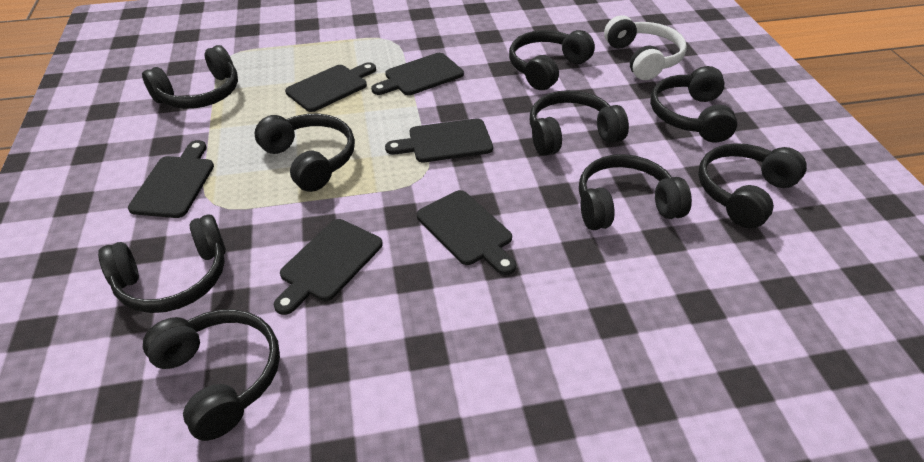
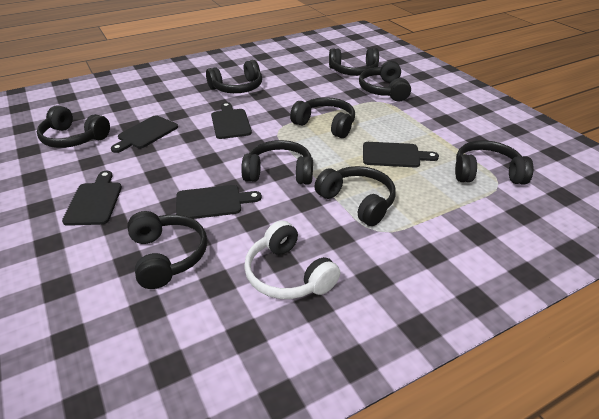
black cutting board: 6 -> 5

